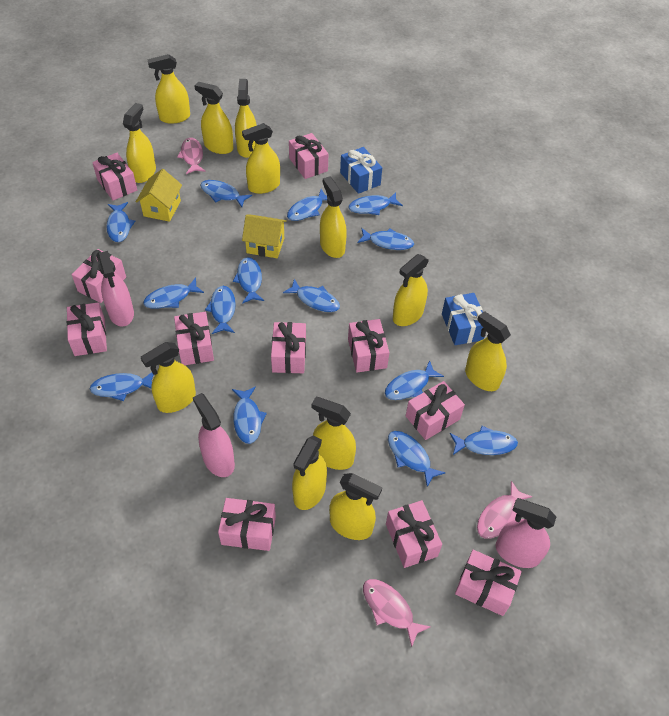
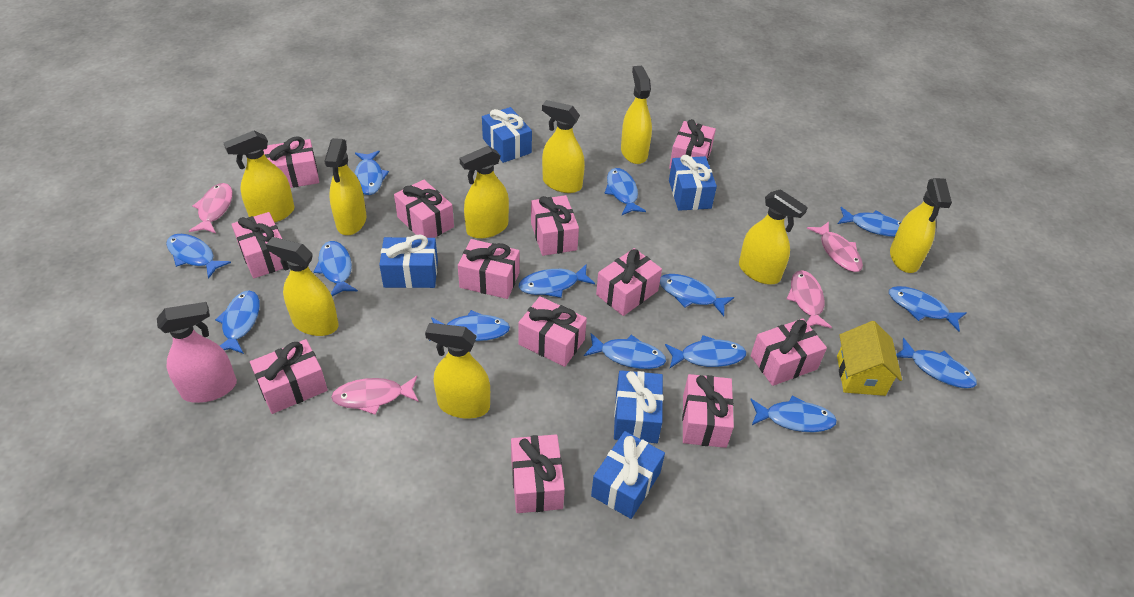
blue gift: 2 -> 5
pink fish: 3 -> 4
pink gift: 11 -> 12
pink spray bottle: 3 -> 1
yellow house: 2 -> 1
yellow spray bottle: 12 -> 9

